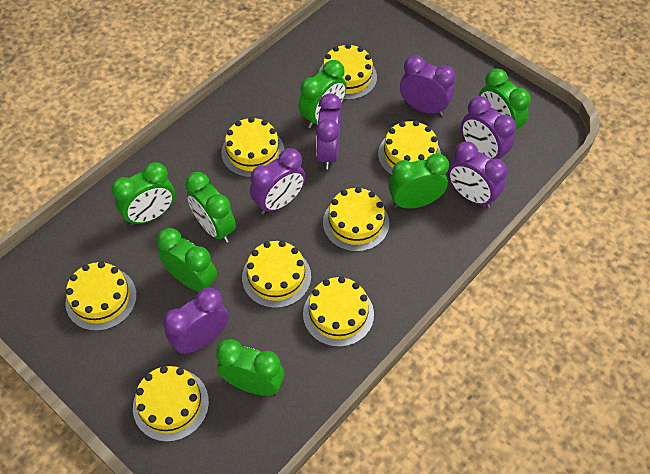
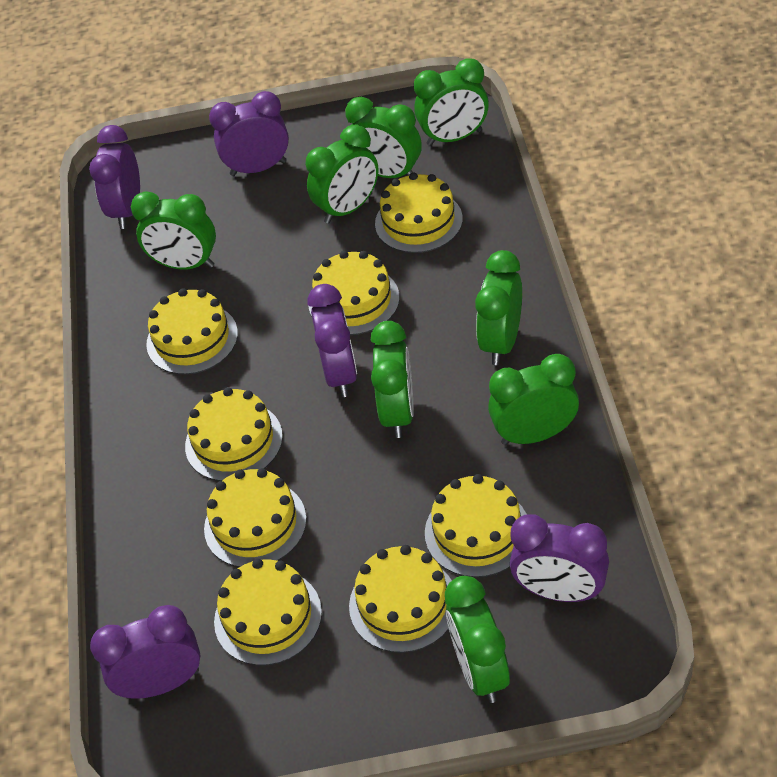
green clock: 7 -> 8
purple clock: 6 -> 5

